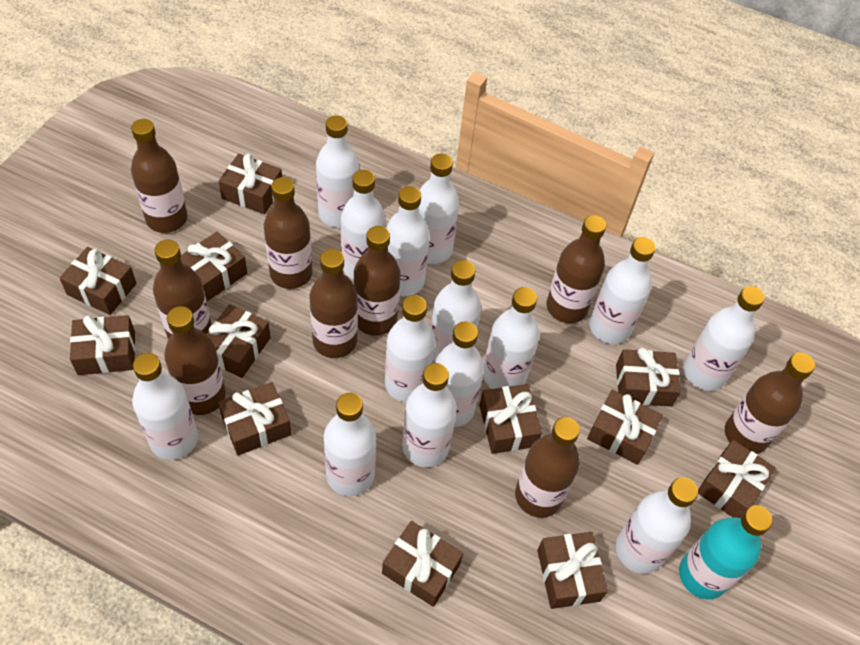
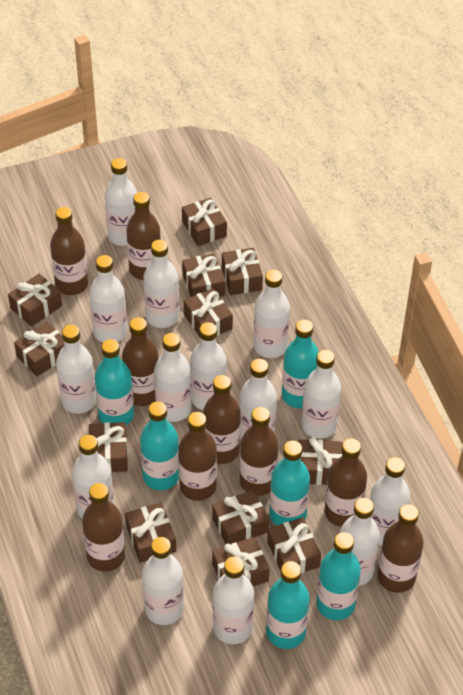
turquoise bottle: 1 -> 6

